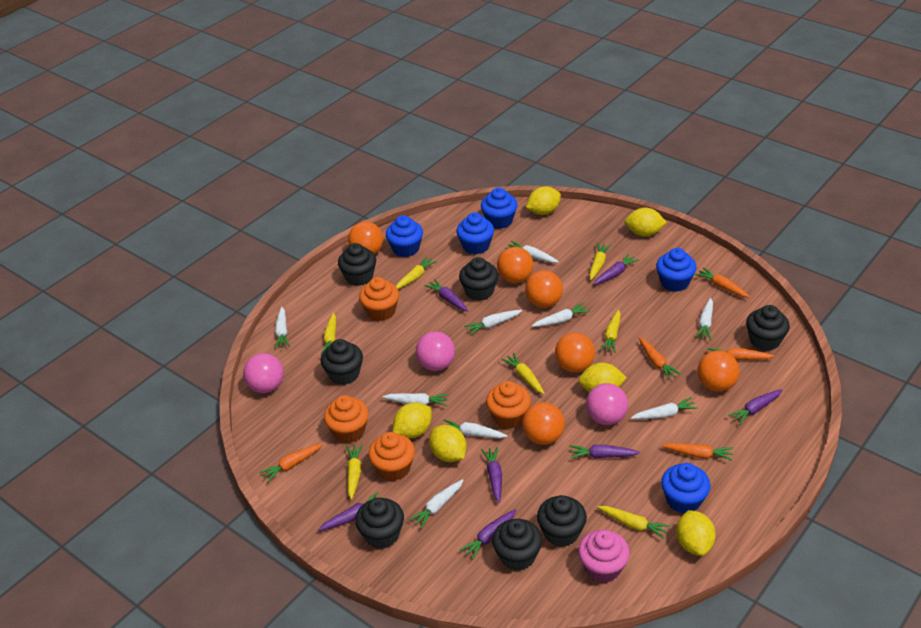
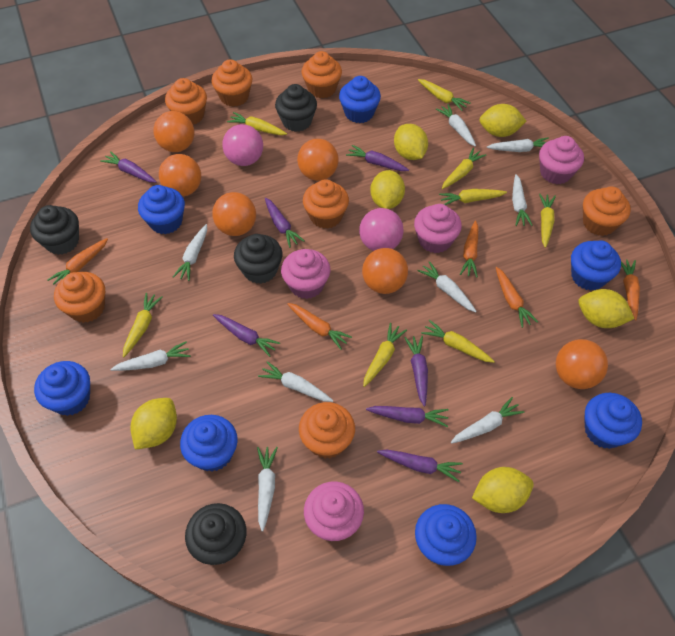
black cupcake: 7 -> 4
blue cupcake: 5 -> 7
orange cupcake: 4 -> 7
pink ball: 3 -> 2
pink cupcake: 1 -> 4
yellow carrot: 7 -> 8

